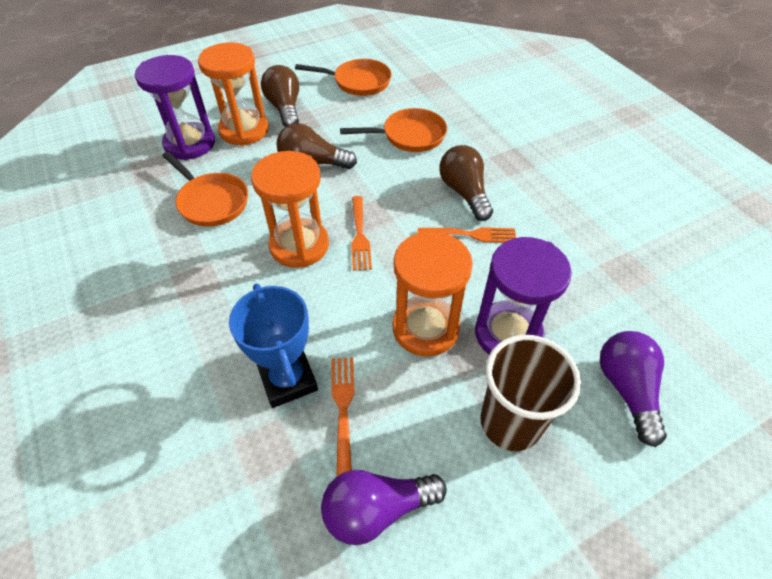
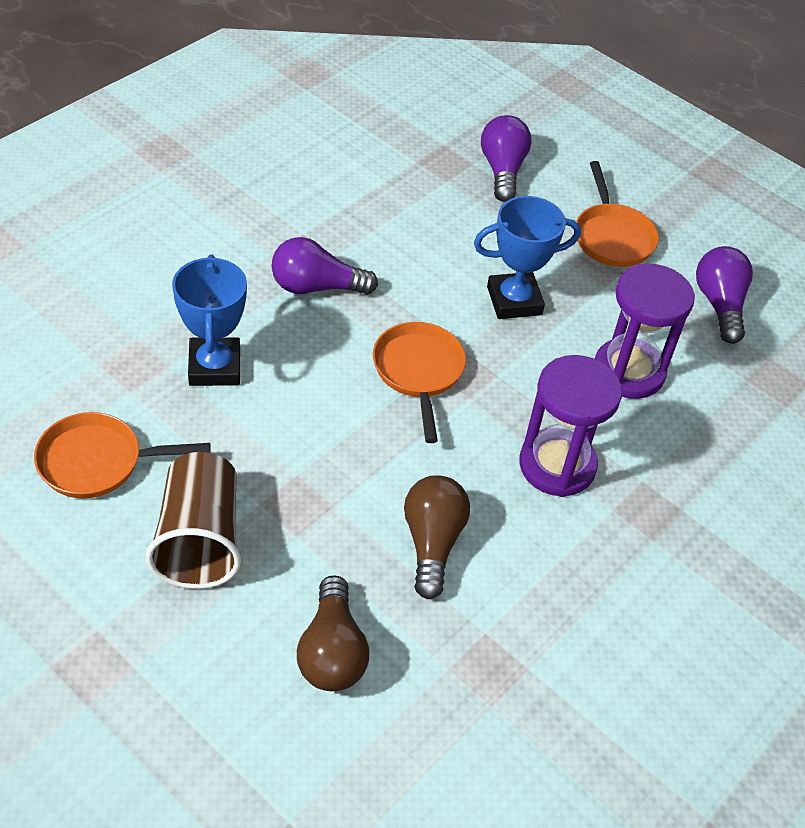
blue trophy: 1 -> 2
brown light bulb: 3 -> 2
orange fork: 3 -> 0
orange hourglass: 3 -> 0
purple light bulb: 2 -> 3

